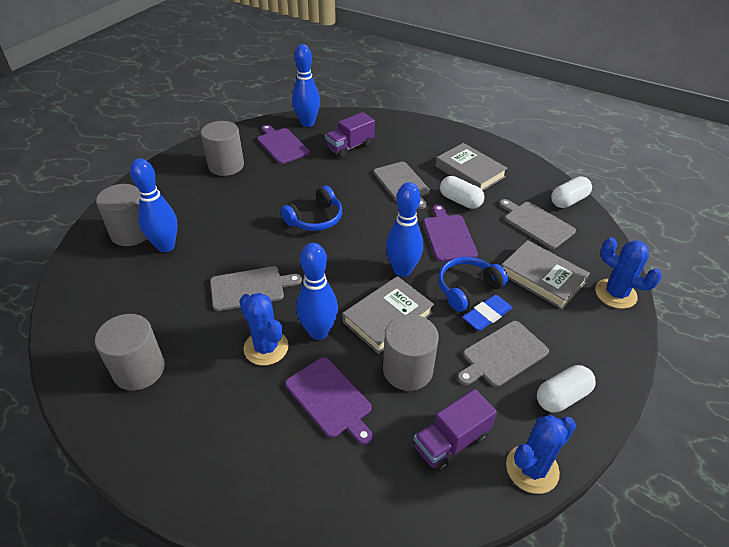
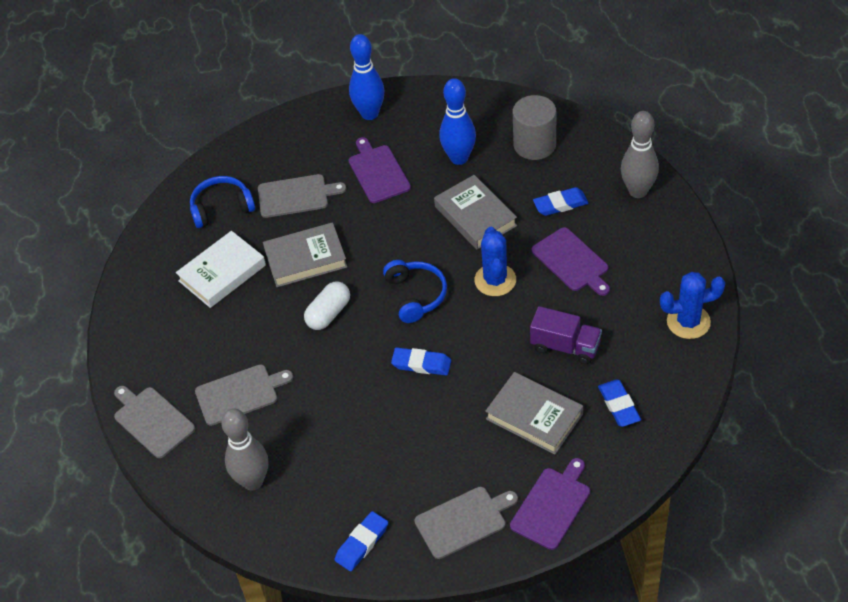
blue bowling pin: 4 -> 2
blue cactus: 3 -> 2
blue eraser: 1 -> 4
grey bowling pin: 0 -> 2
grey cylinder: 4 -> 1
purple truck: 2 -> 1
white book: 0 -> 1
white capsule: 3 -> 1

